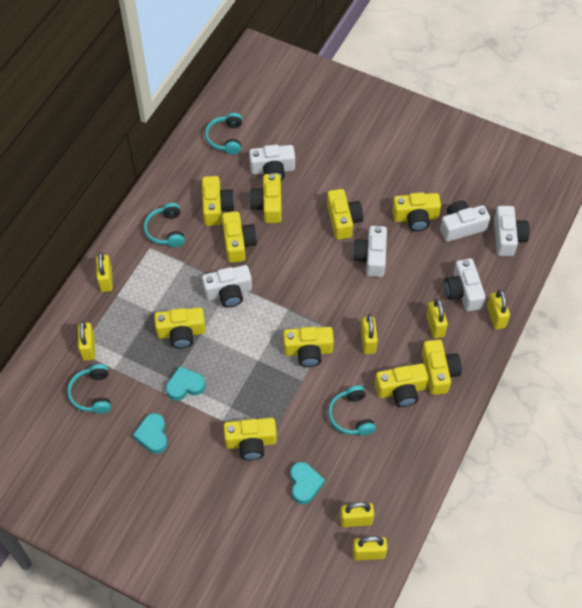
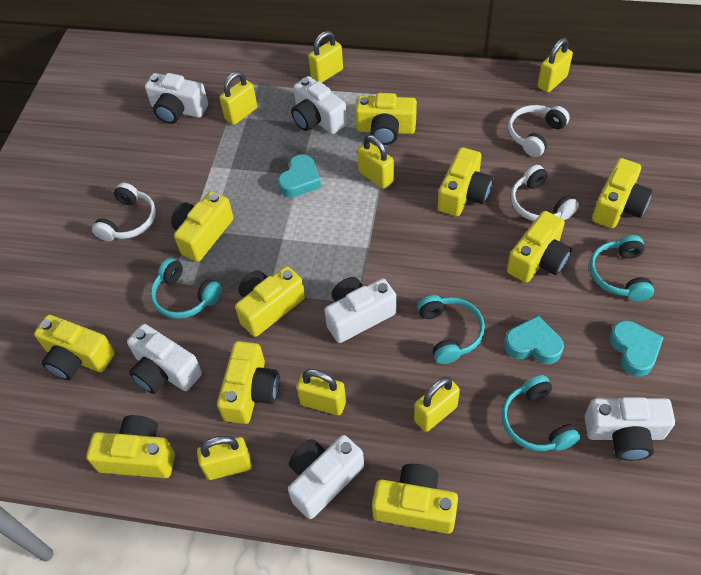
white headphones: 0 -> 3

